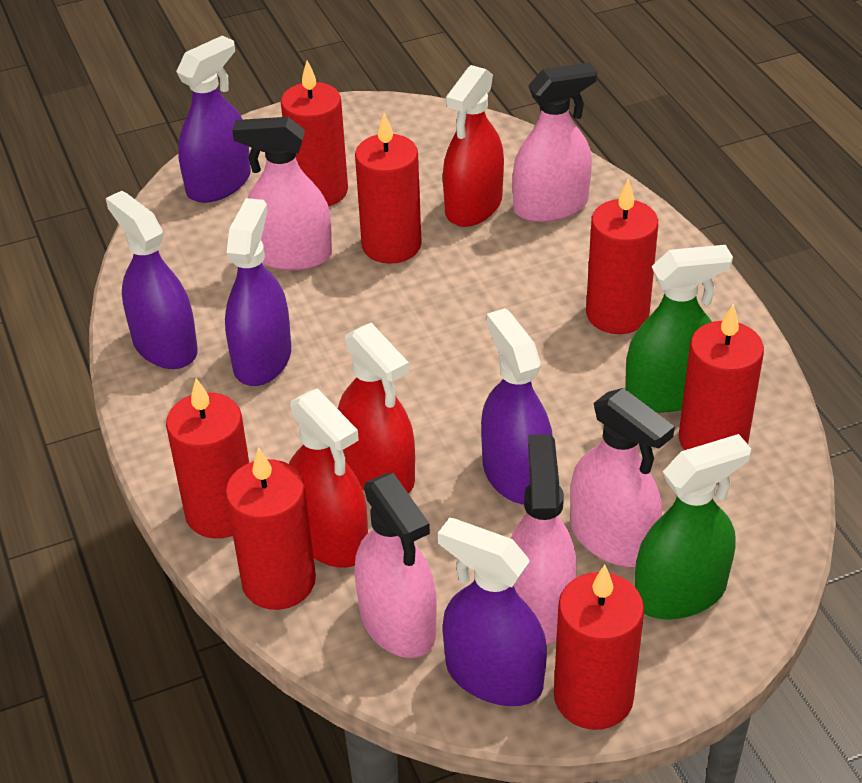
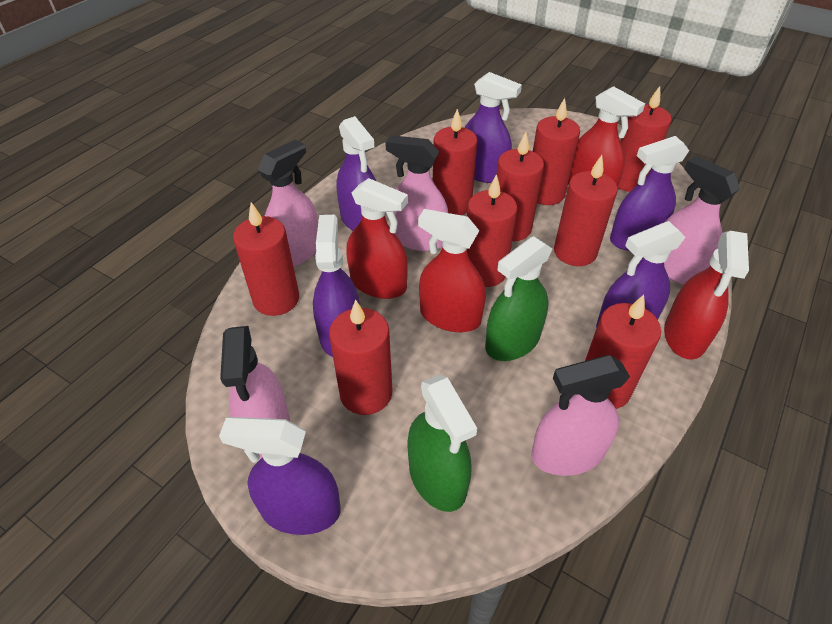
purple spray bottle: 5 -> 6
red candle: 7 -> 9
red spray bottle: 3 -> 4

